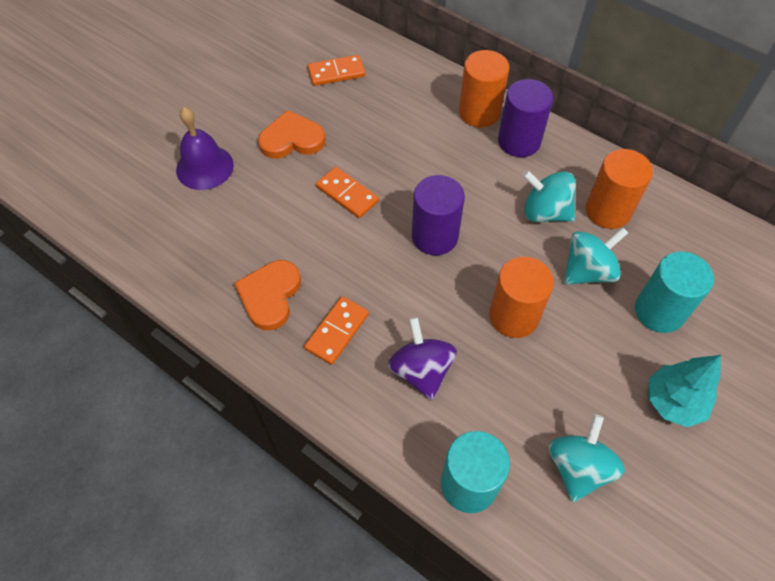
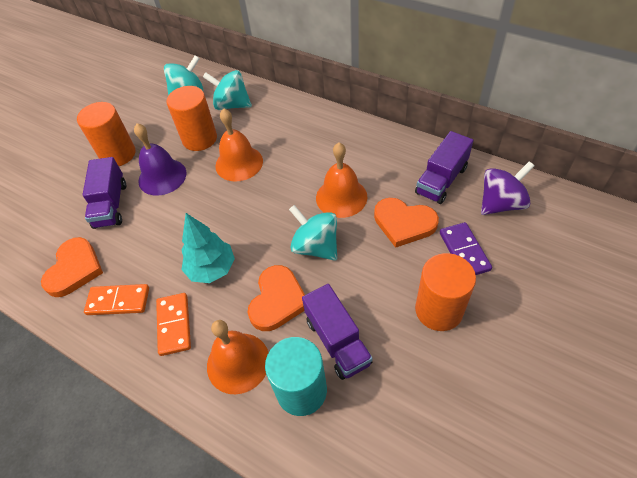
orange bell: 0 -> 3
orange domino: 3 -> 2
orange heart: 2 -> 3
purple cylinder: 2 -> 0
purple domino: 0 -> 1
purple truck: 0 -> 3
turquoise cylinder: 2 -> 1

